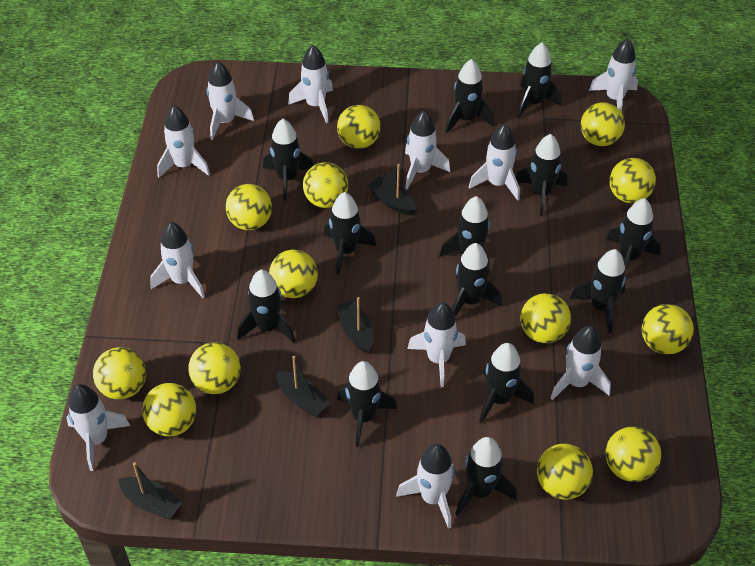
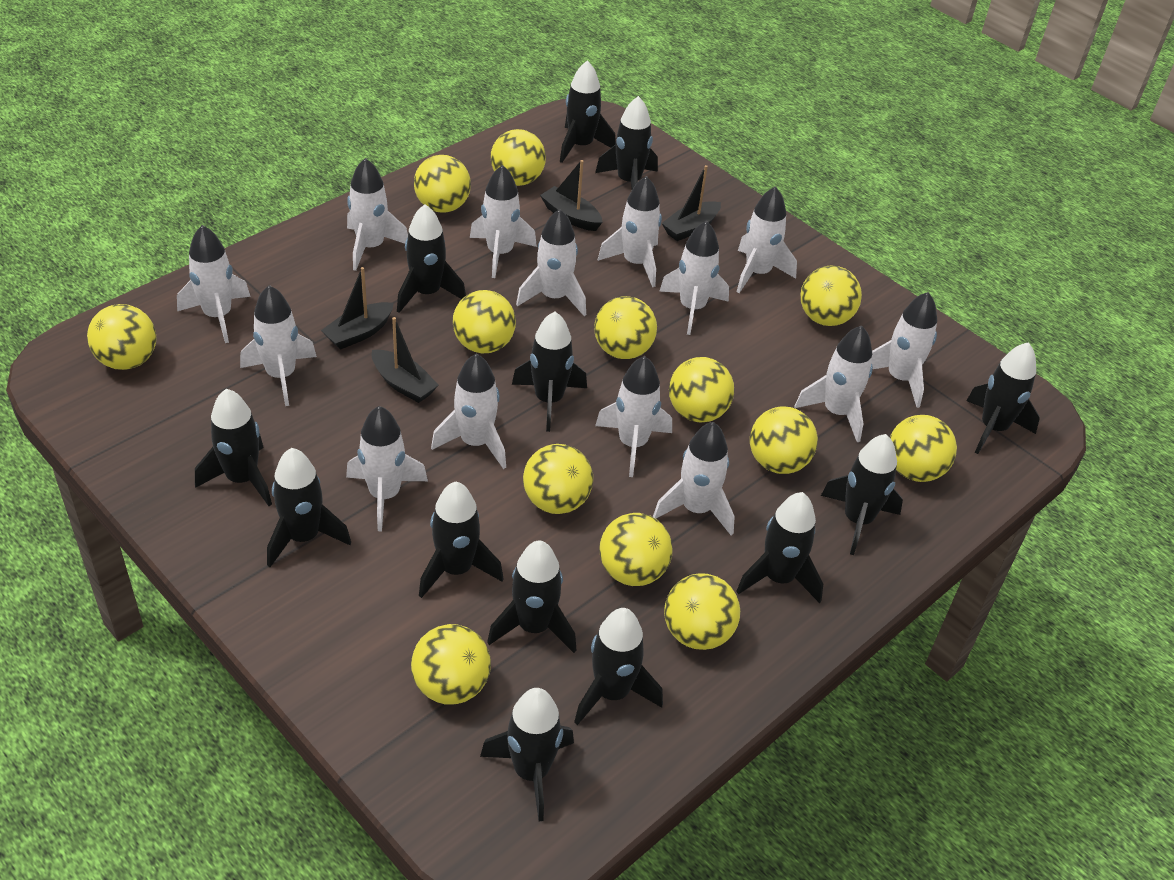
white rocket: 11 -> 14

